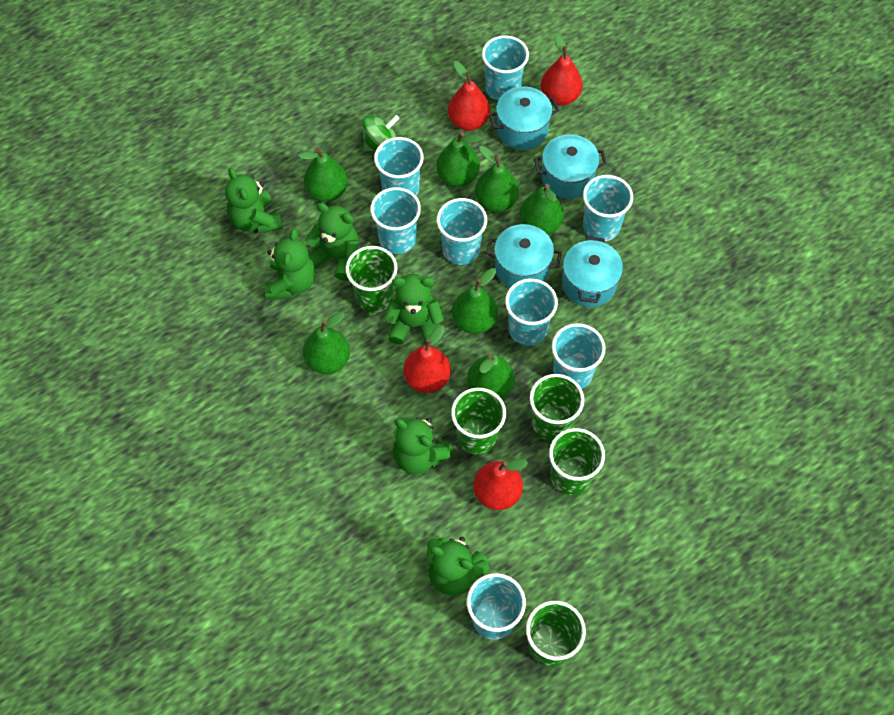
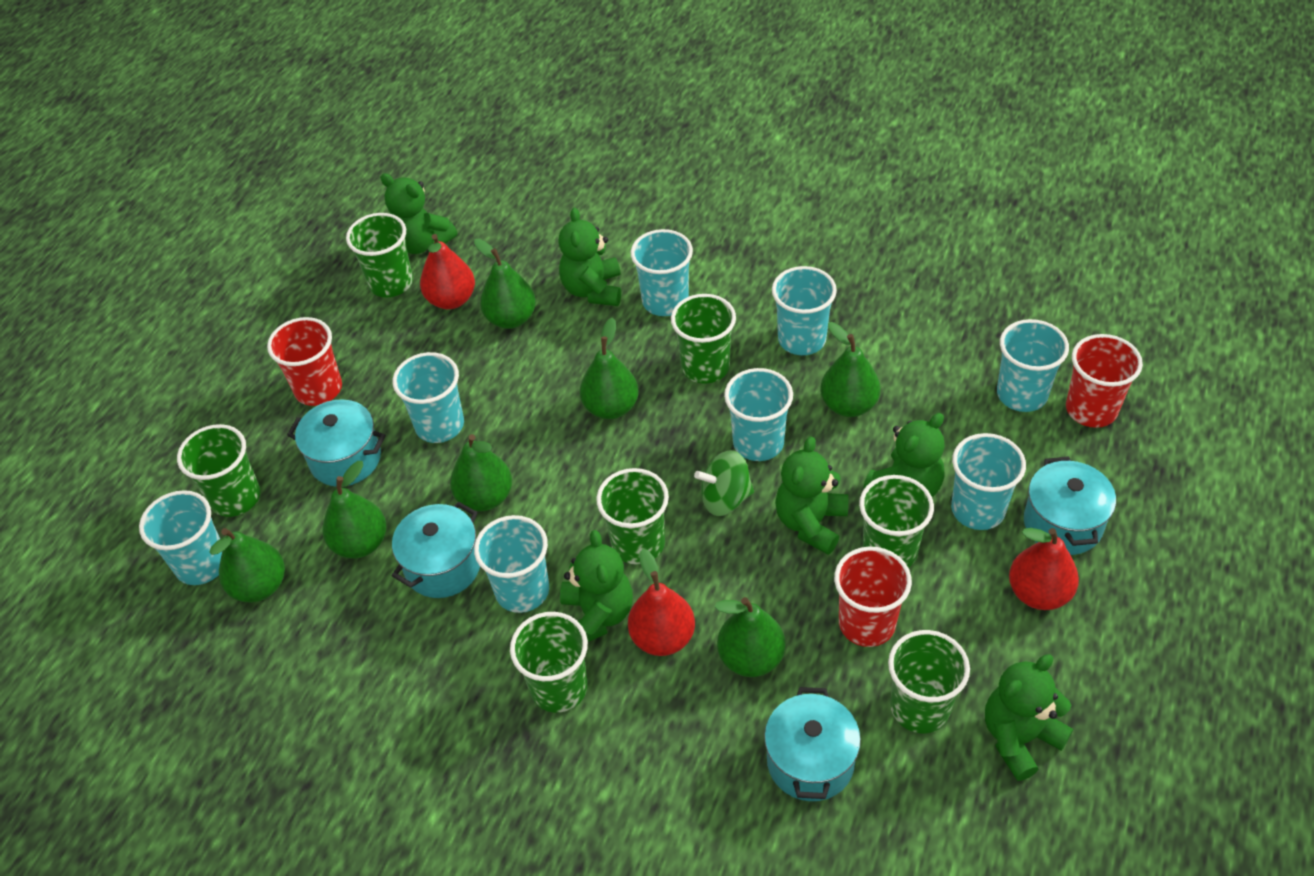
green cup: 5 -> 7
red cup: 0 -> 3
red pear: 4 -> 3

